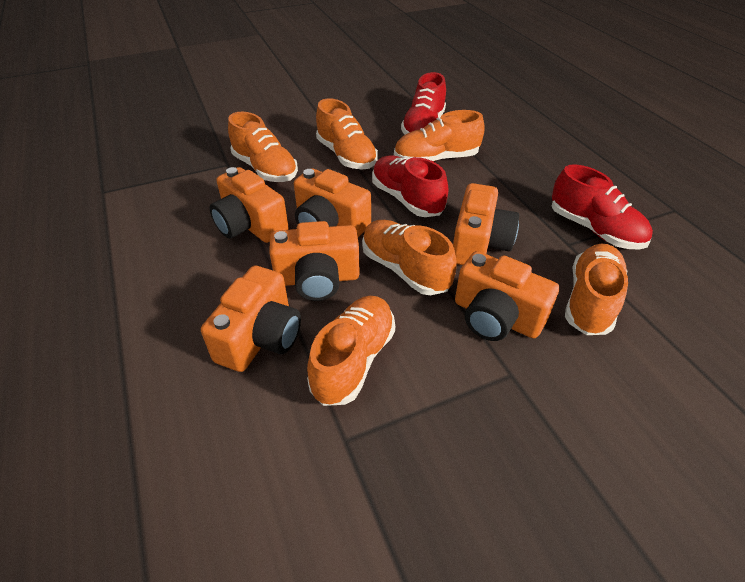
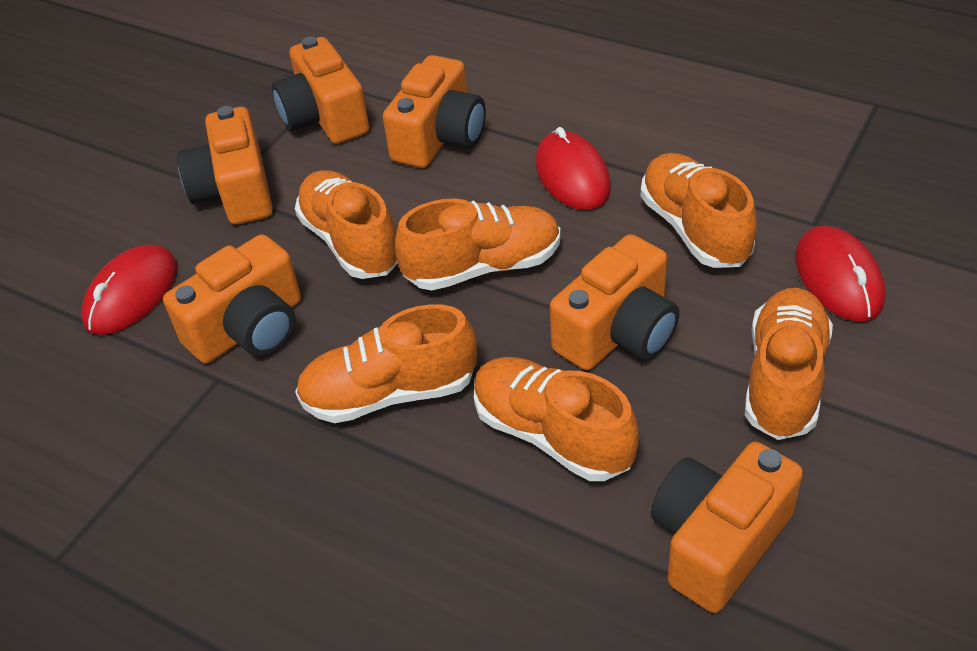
red mouse: 0 -> 3
red shoe: 3 -> 0

